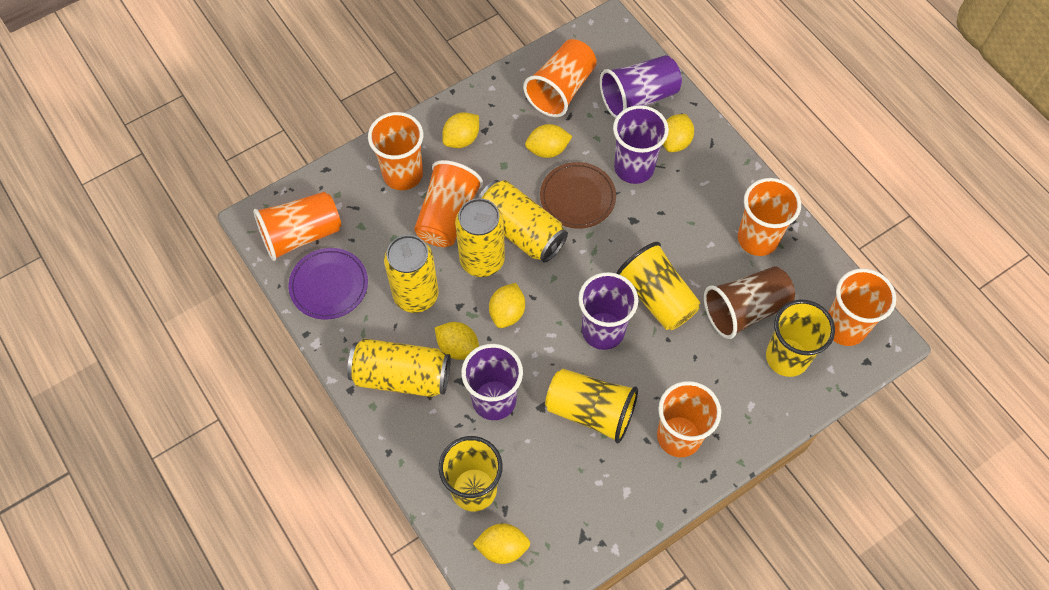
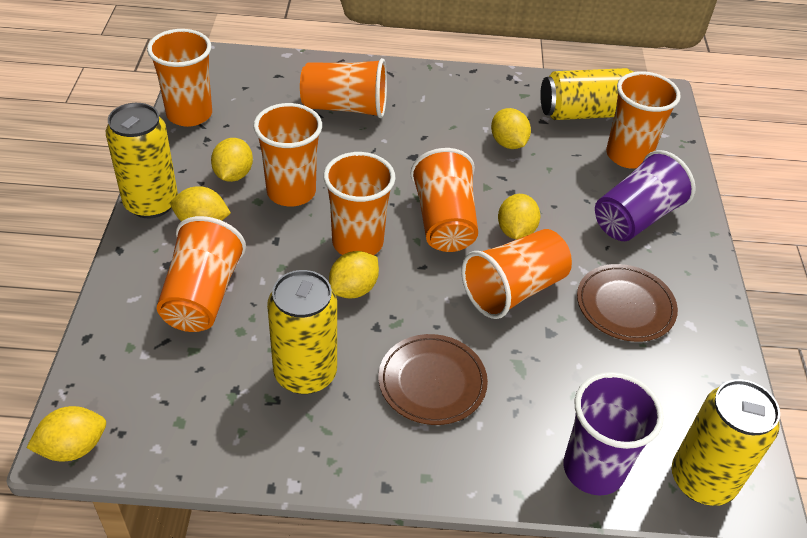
brown cup: 1 -> 0
brown plate: 1 -> 2
orange cup: 7 -> 8
purple cup: 4 -> 2
purple plate: 1 -> 0
yellow cup: 4 -> 0

